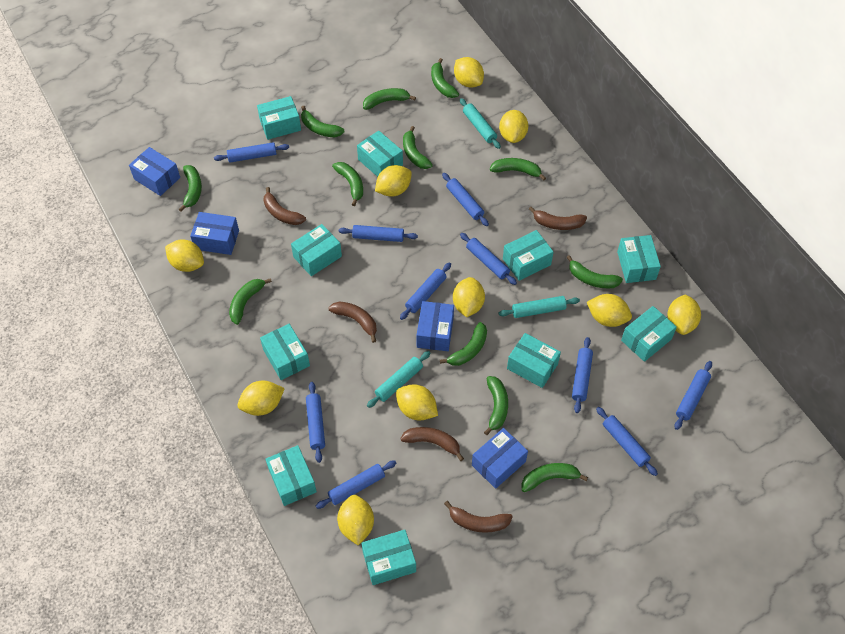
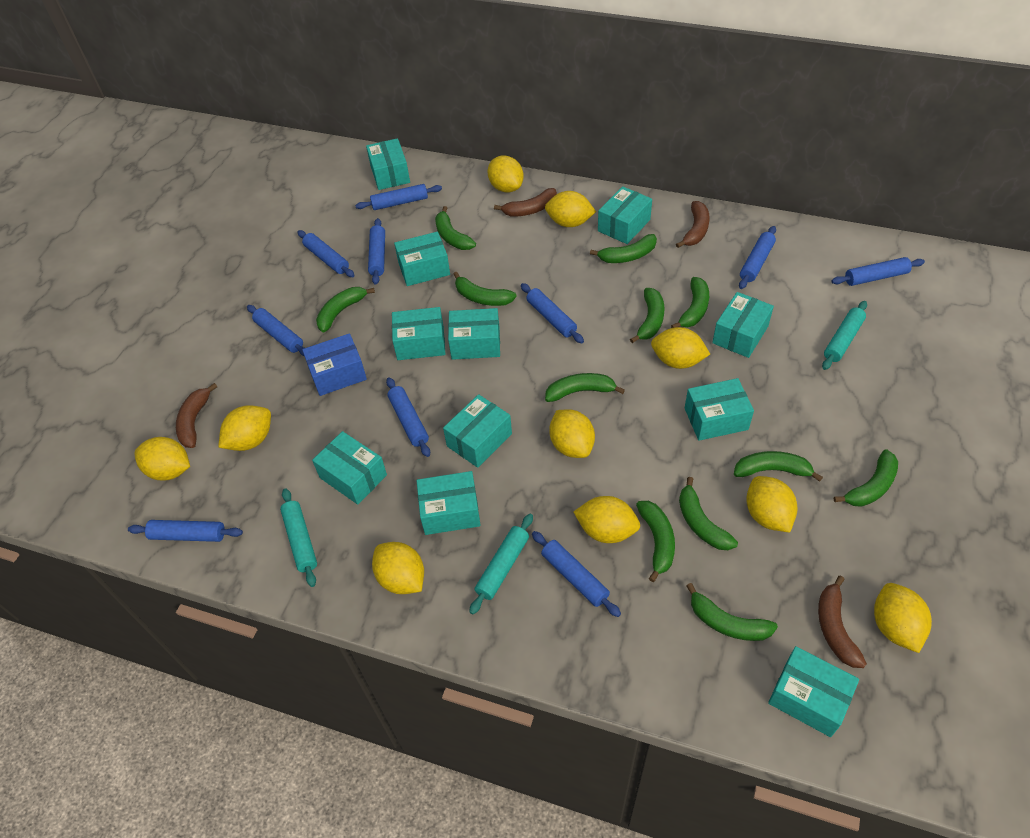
blue box: 4 -> 1
brown banana: 5 -> 4
turquoise box: 10 -> 11

